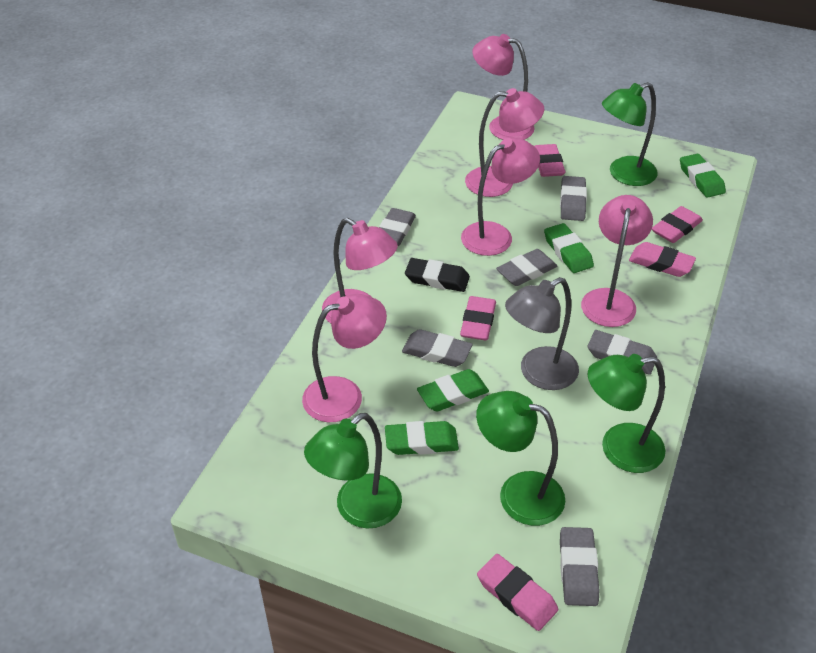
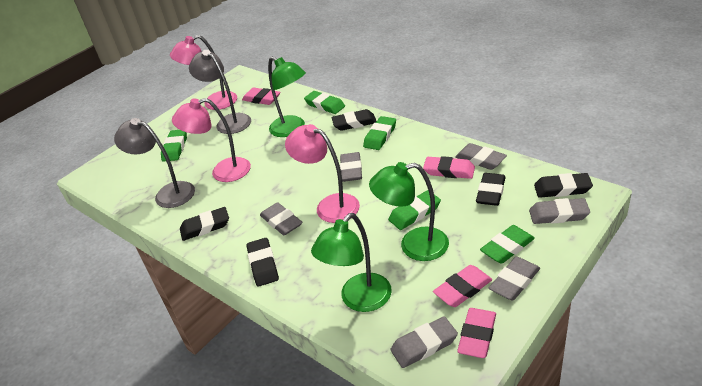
black eraser: 1 -> 5
green eraser: 4 -> 5
green lamp: 4 -> 3
grey lamp: 1 -> 2
pink eraser: 5 -> 4
pink lamp: 6 -> 3

